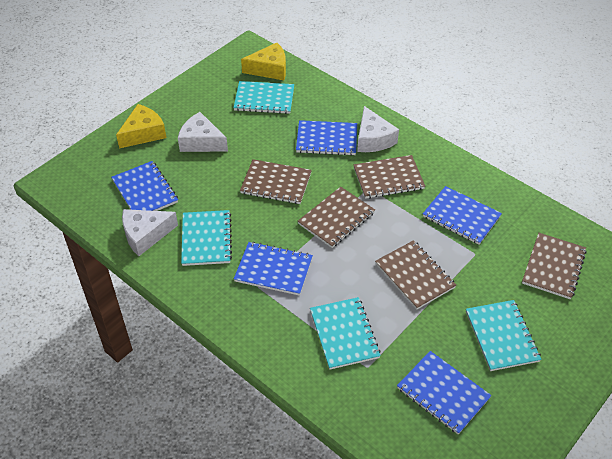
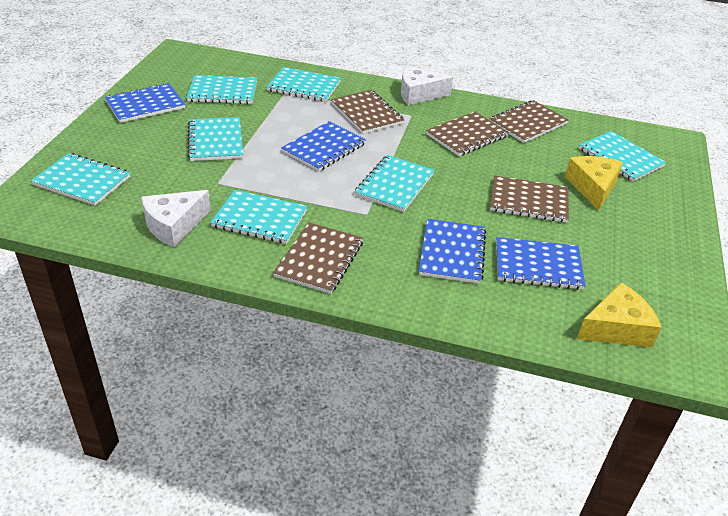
blue notebook: 5 -> 4
turquoise notebook: 4 -> 7
white cheese: 3 -> 2

